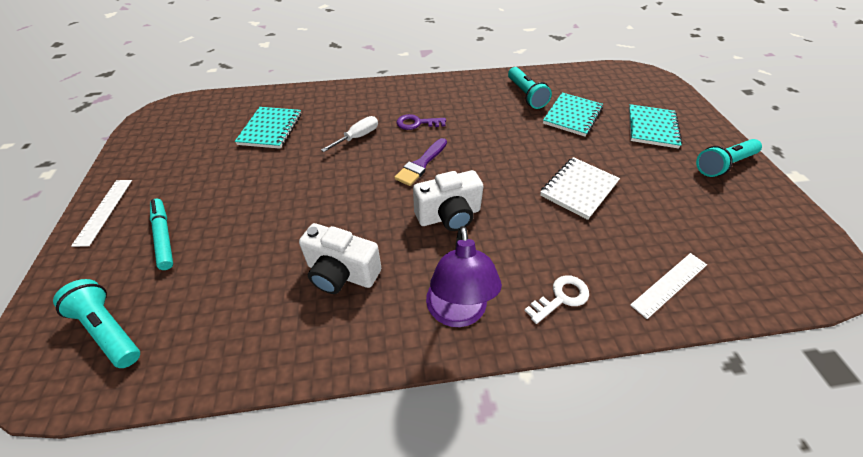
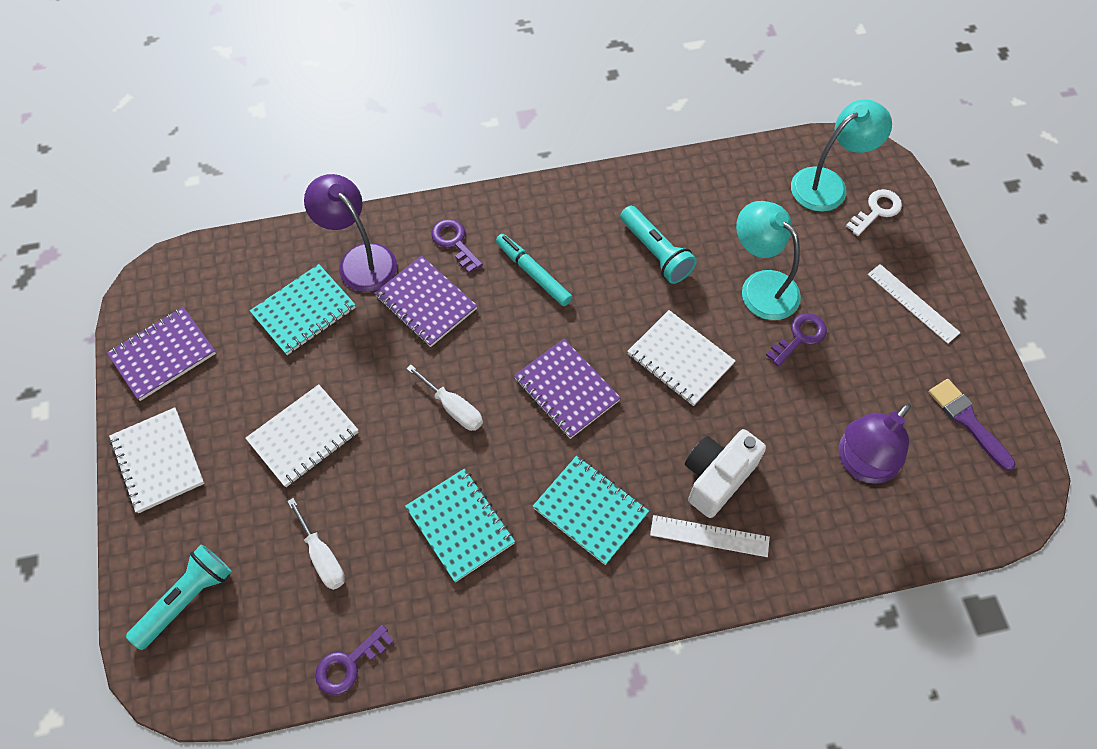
purple key: 1 -> 3
purple lamp: 1 -> 2
purple notebook: 0 -> 3
turquoise flashlight: 3 -> 2
turquoise lamp: 0 -> 2
white camera: 2 -> 1
white notebook: 1 -> 3
white screwdriver: 1 -> 2

